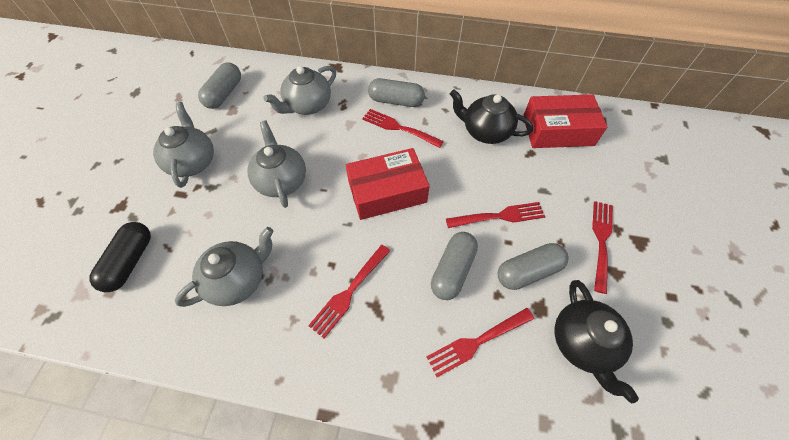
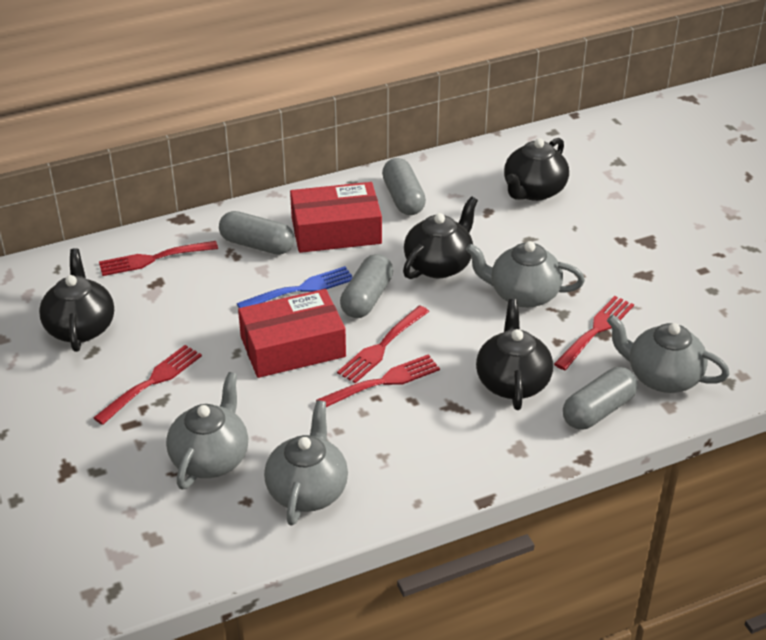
black capsule: 1 -> 0
black teapot: 2 -> 4
blue fork: 0 -> 1

